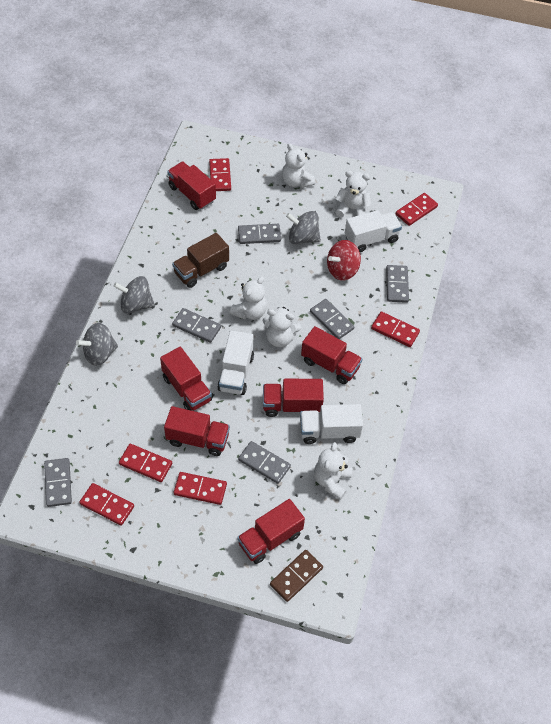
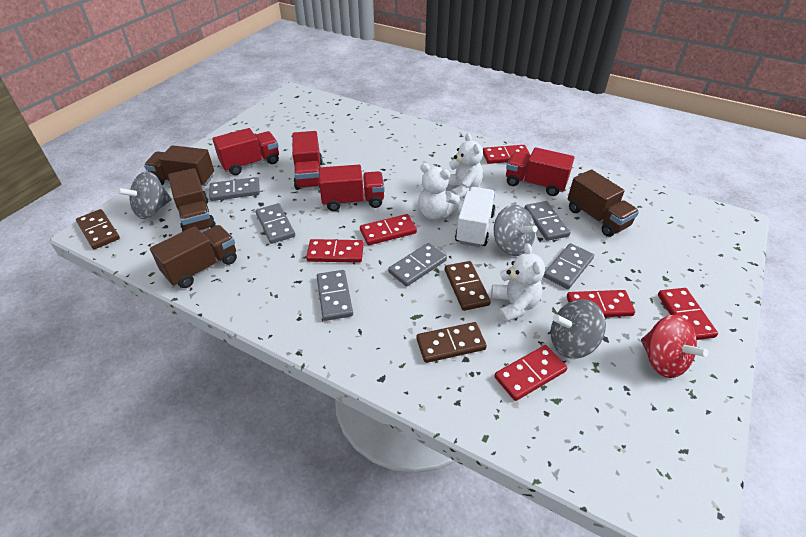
brown domino: 1 -> 3
brown truck: 1 -> 4
red truck: 6 -> 4
white teddy bear: 5 -> 3
white truck: 3 -> 1

